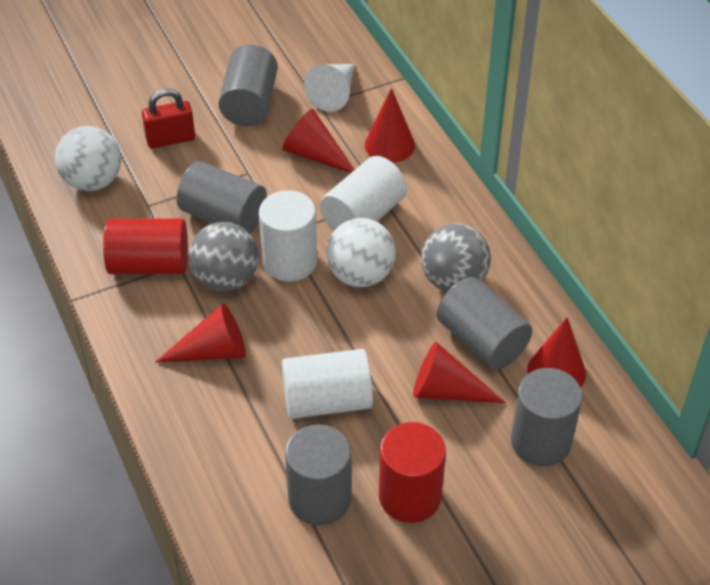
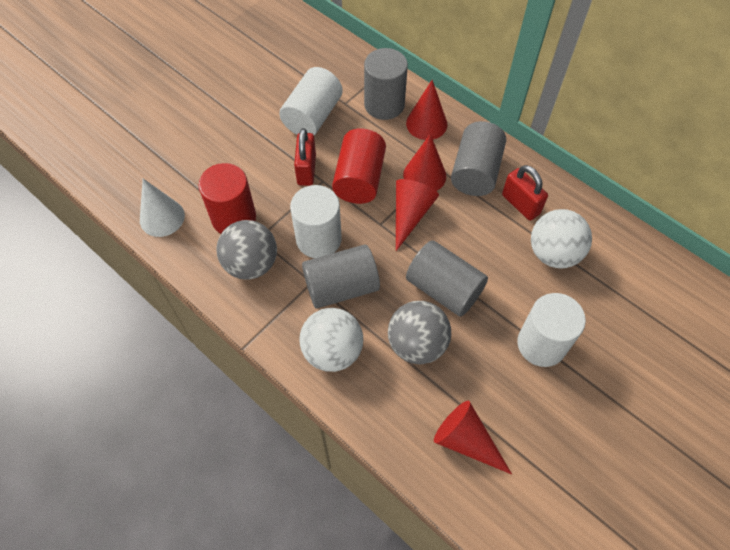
grey cylinder: 5 -> 4
red cone: 5 -> 4
red padlock: 1 -> 2

